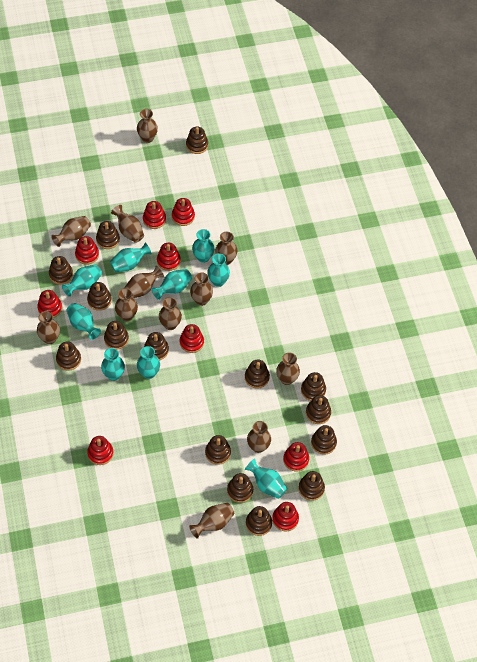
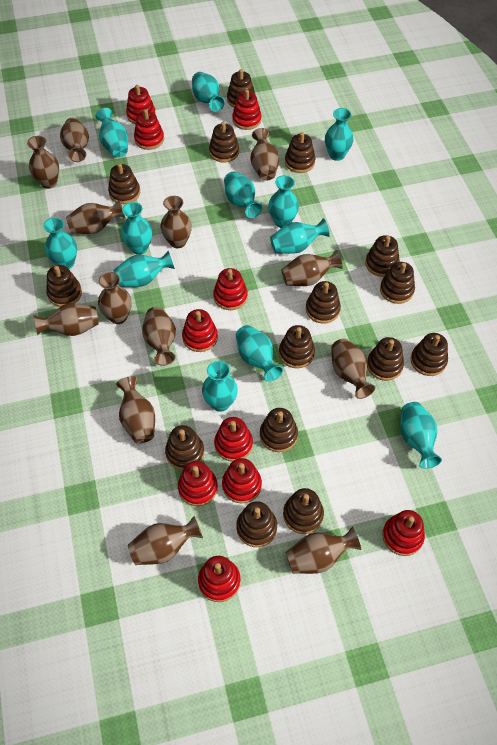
brown vase: 12 -> 13
red stacking toy: 9 -> 10
turquoise vase: 9 -> 12

